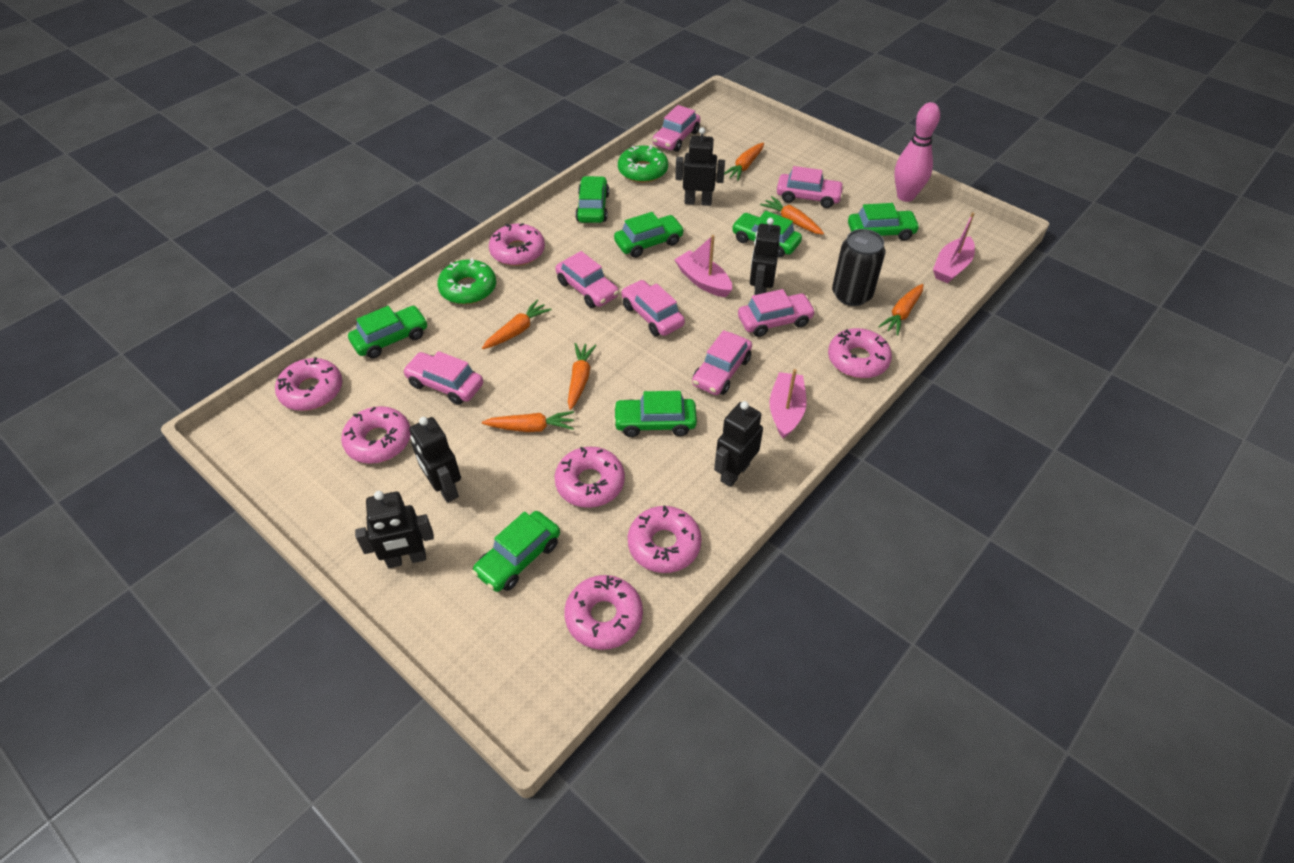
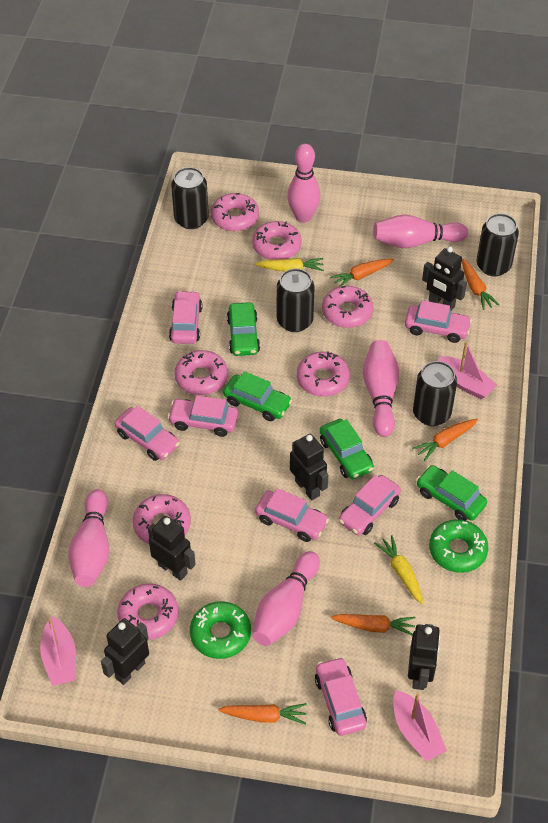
black can: 1 -> 4
green car: 7 -> 4
orange carrot: 6 -> 5
pink bowling pin: 1 -> 5
yellow carrot: 0 -> 2

